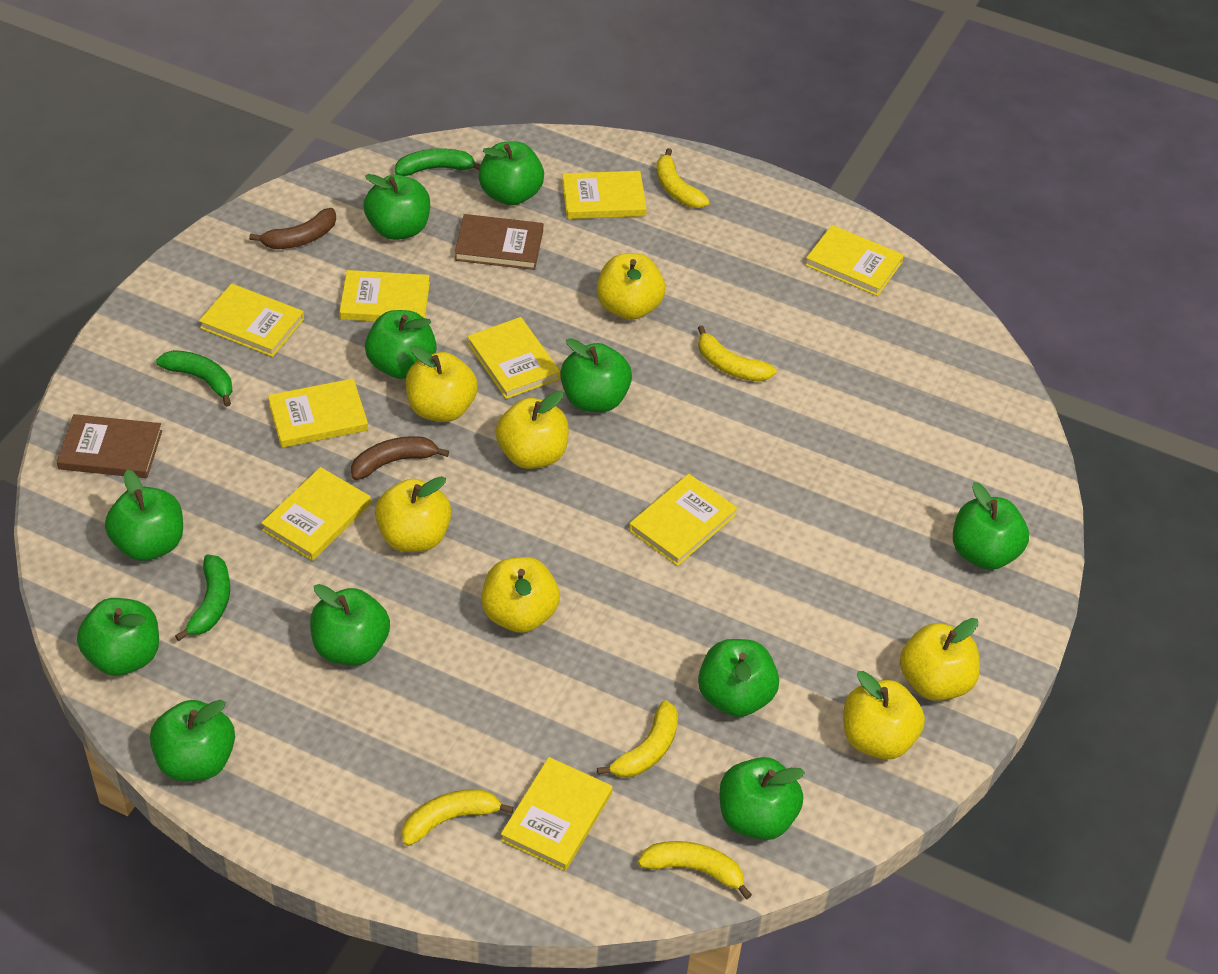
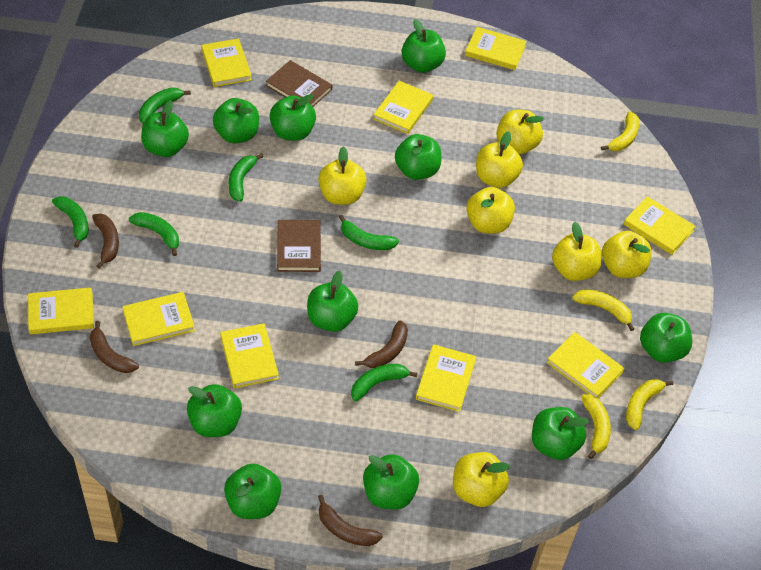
brown banana: 2 -> 4
green banana: 3 -> 6
yellow banana: 5 -> 4

